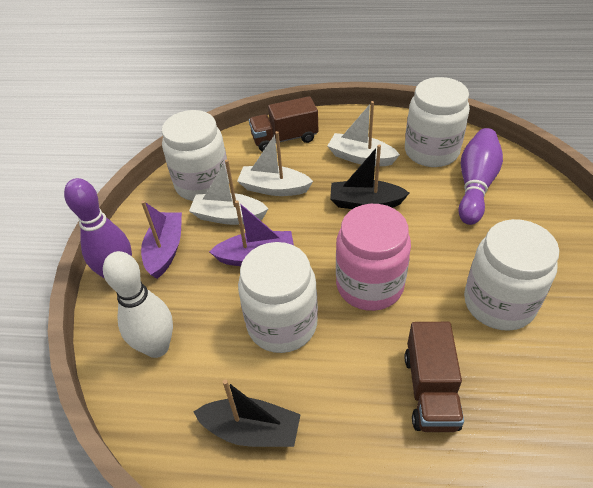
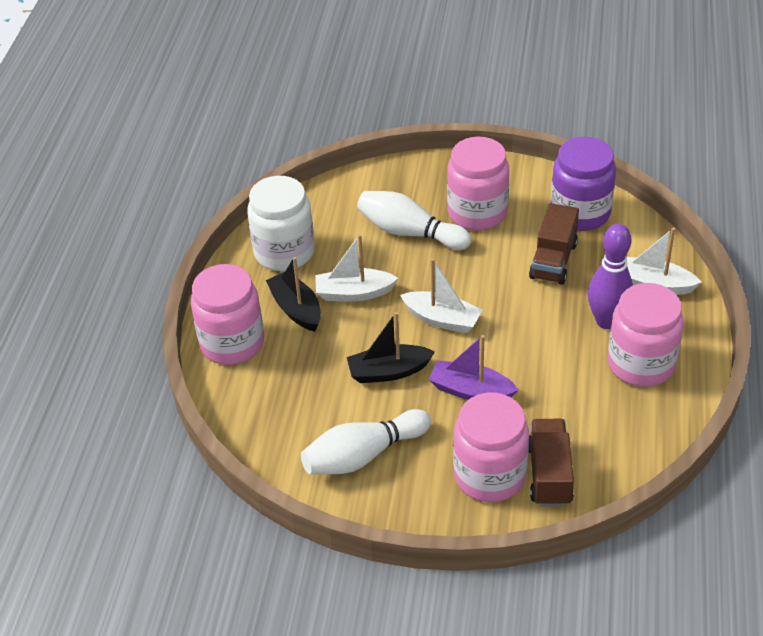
pink jar: 1 -> 4
purple boat: 2 -> 1
purple bowling pin: 2 -> 1
purple jar: 0 -> 1
white bowling pin: 1 -> 2
white jar: 4 -> 1

